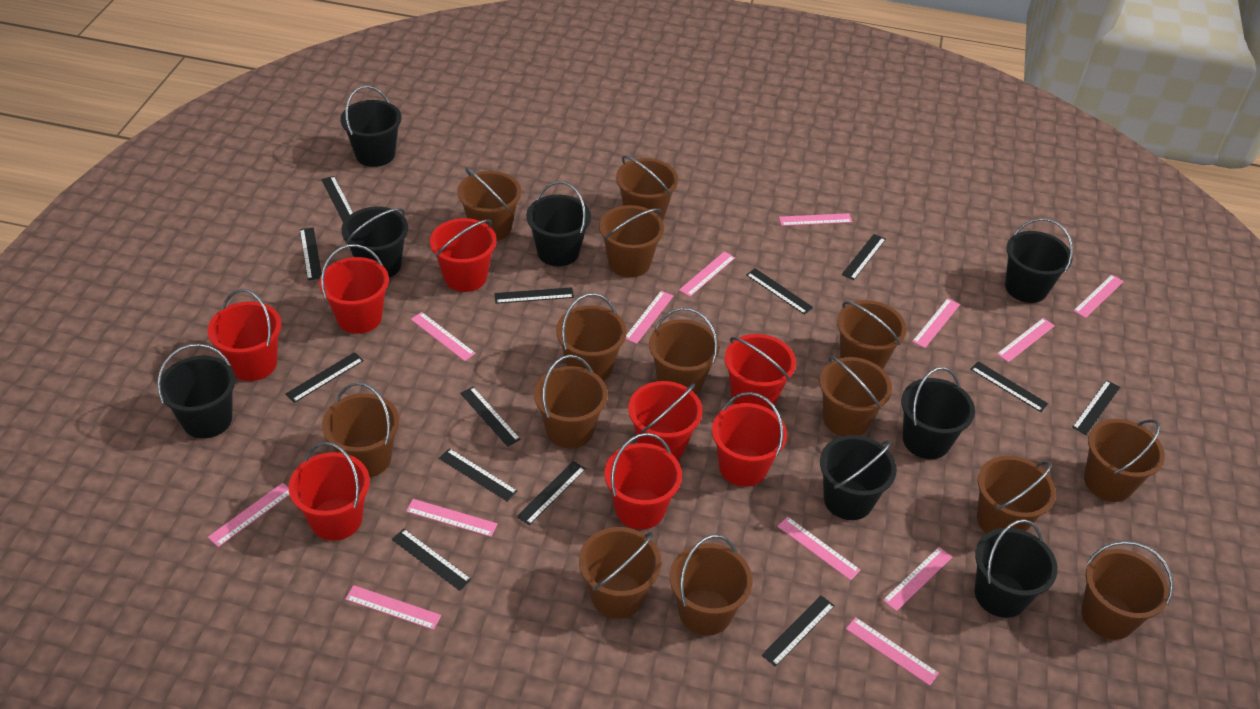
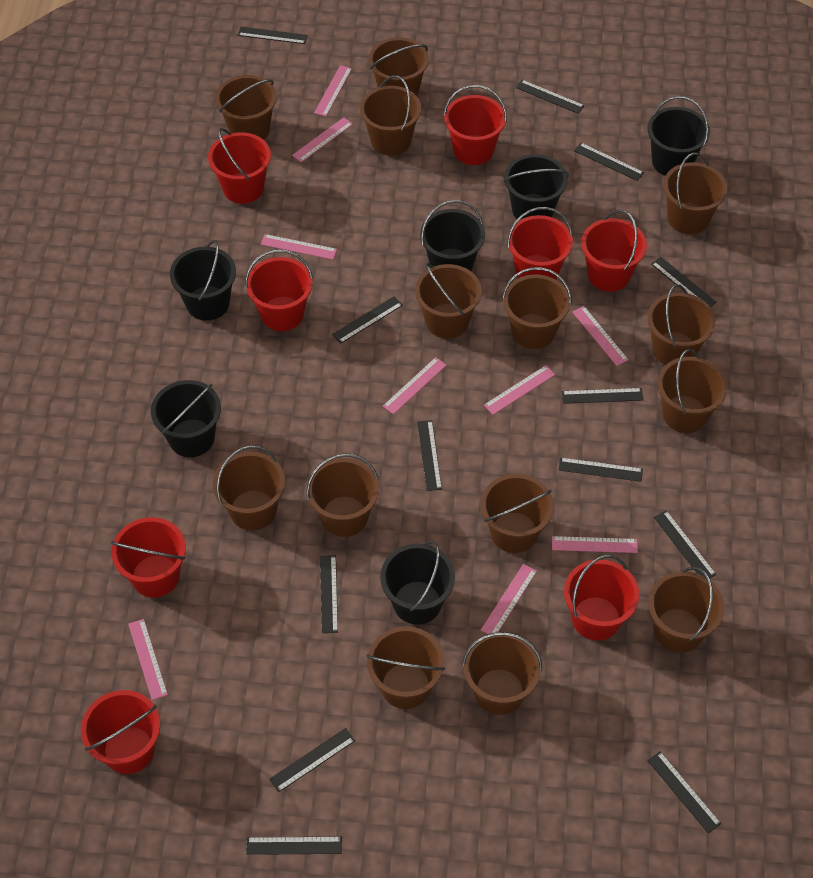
black bucket: 8 -> 6
pink ruler: 13 -> 9

